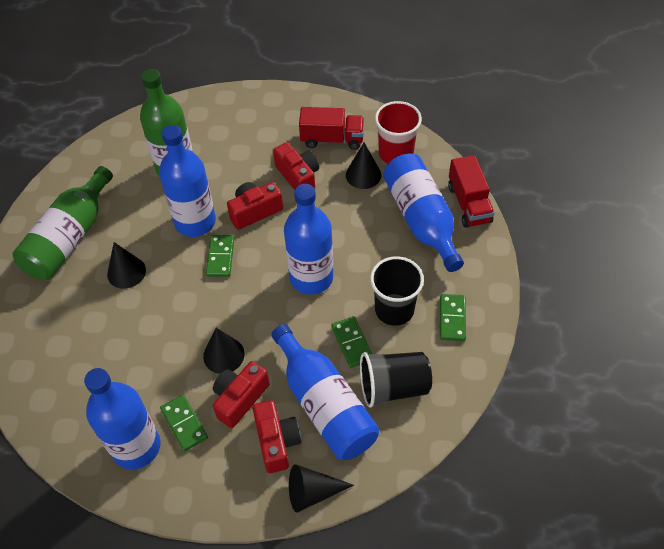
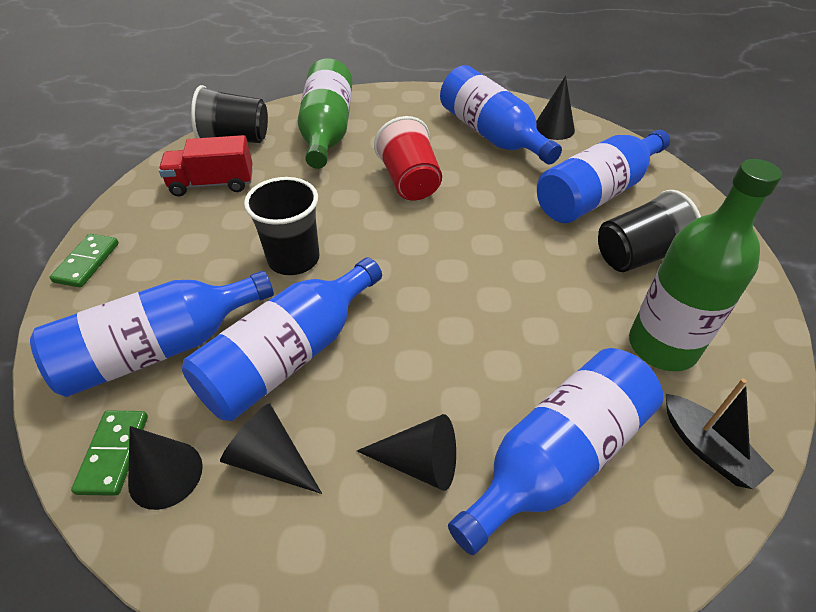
black boat: 0 -> 1
black cup: 2 -> 3
green domino: 4 -> 2
red camera: 4 -> 0
red truck: 2 -> 1

